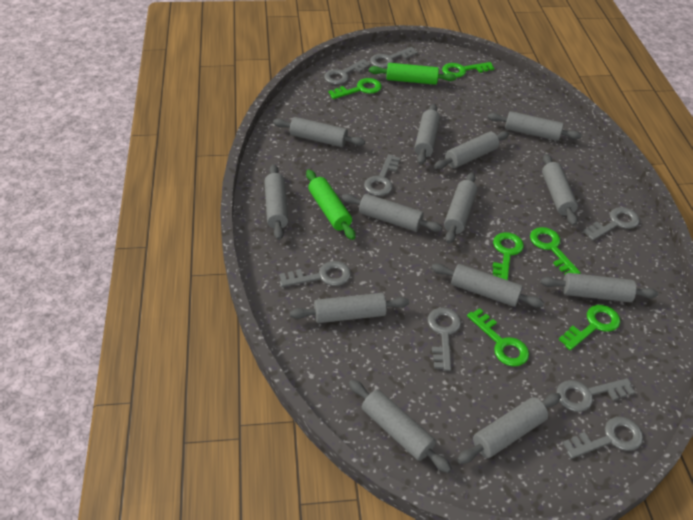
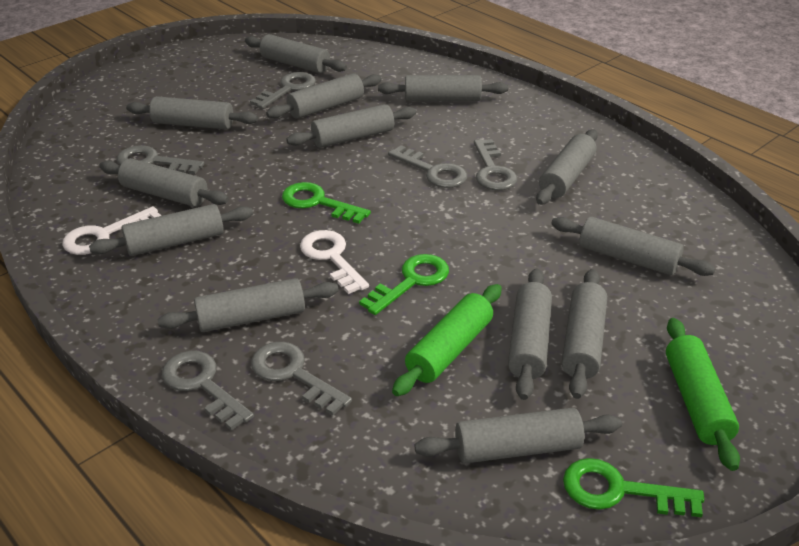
green key: 6 -> 3
grey key: 8 -> 6
white key: 0 -> 2

